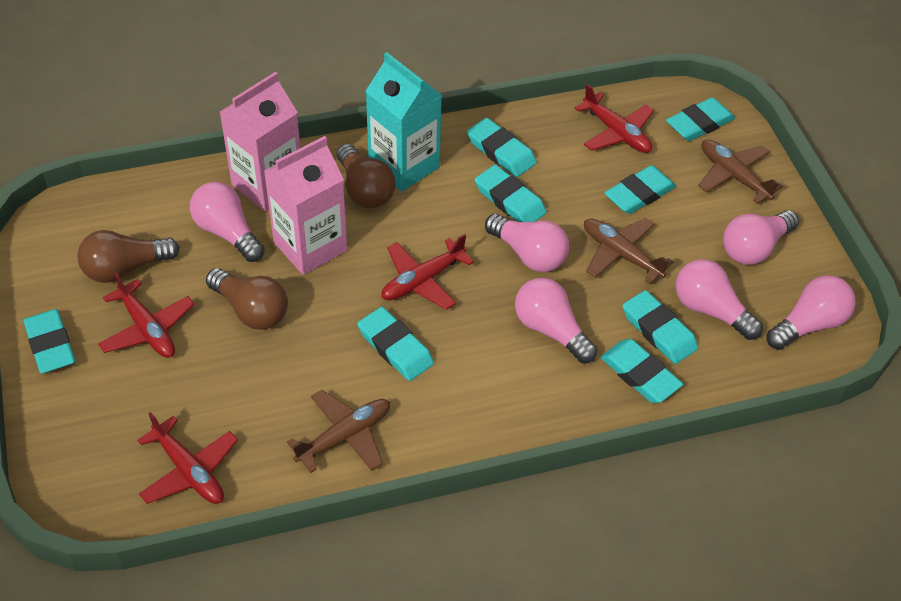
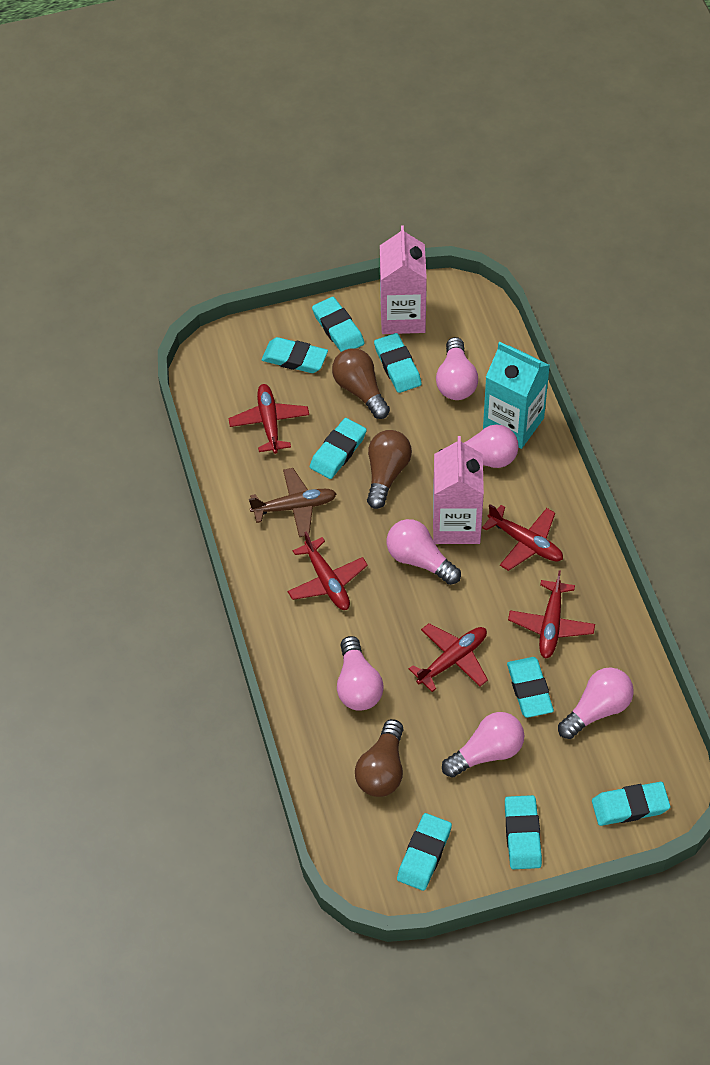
brown plane: 3 -> 1
red plane: 4 -> 5

